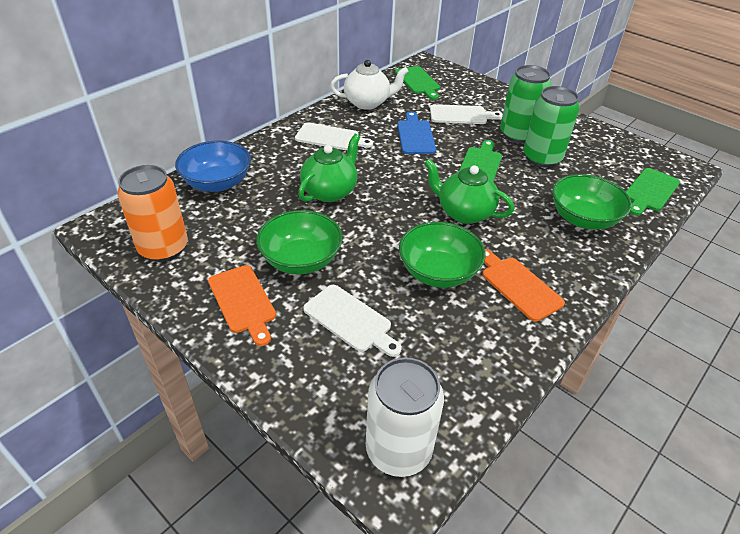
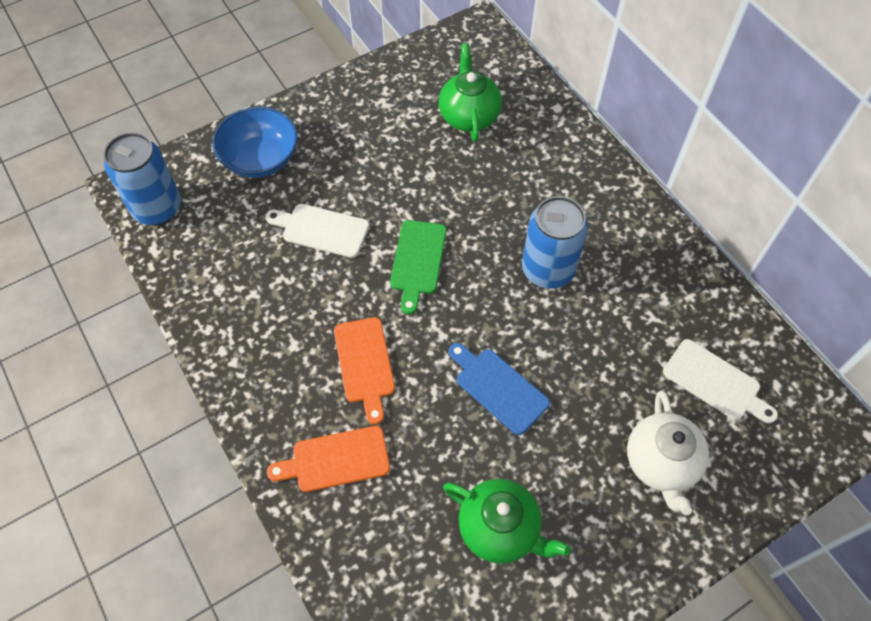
blue can: 0 -> 2
green bowl: 3 -> 0
green can: 2 -> 0
green cutting board: 3 -> 1
orange can: 1 -> 0
white can: 1 -> 0
white cutting board: 3 -> 2

